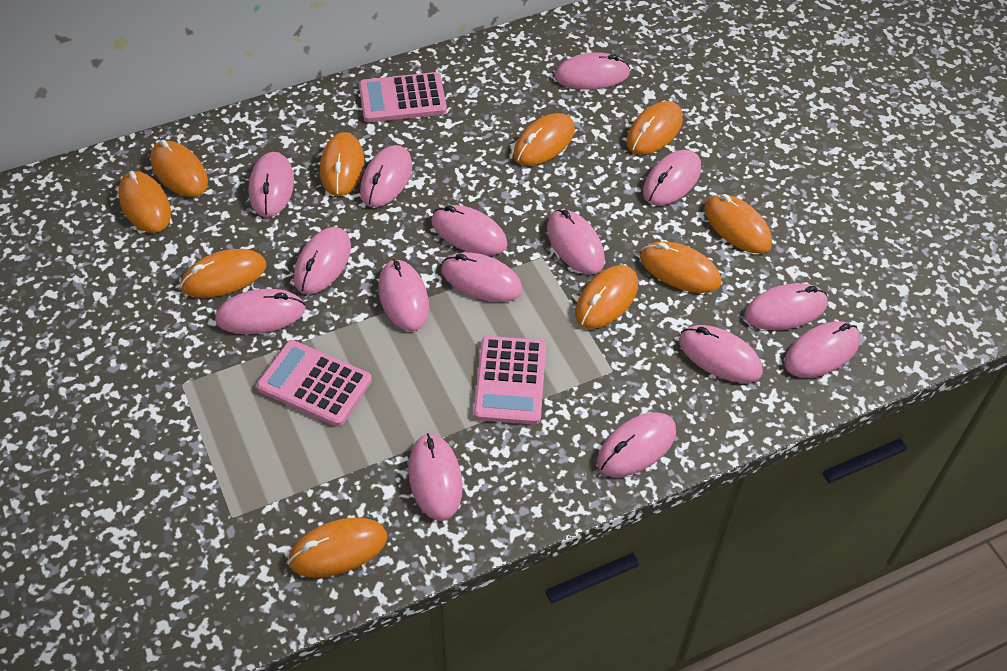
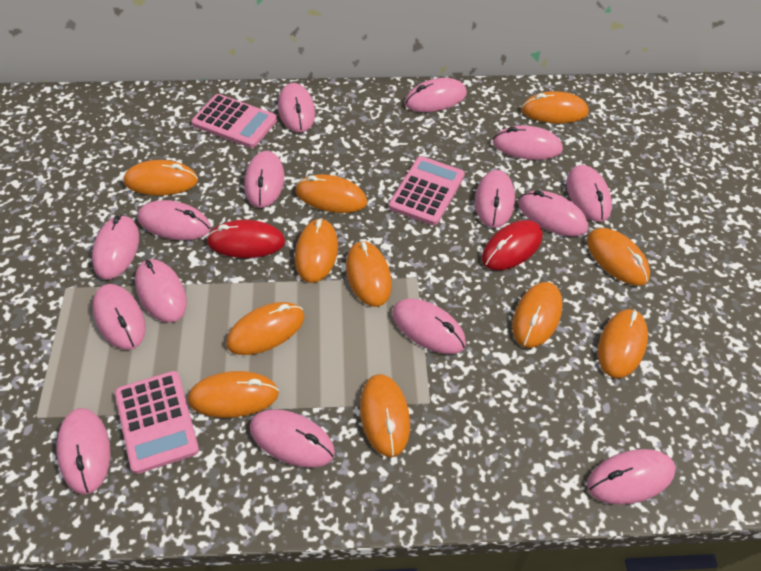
orange mouse: 10 -> 11
red mouse: 0 -> 2

